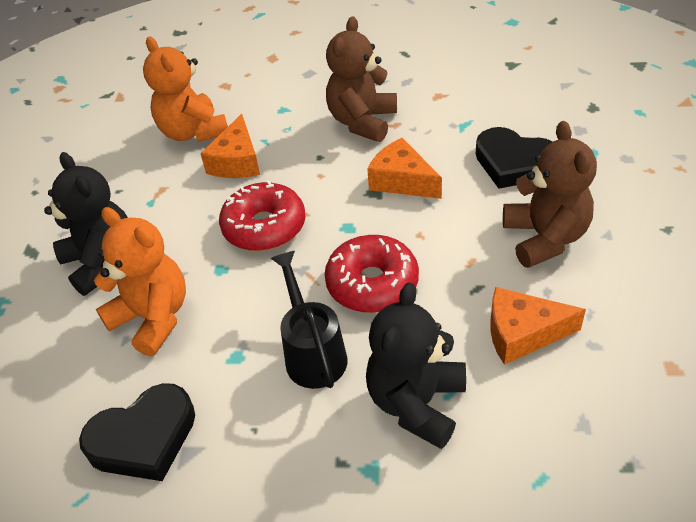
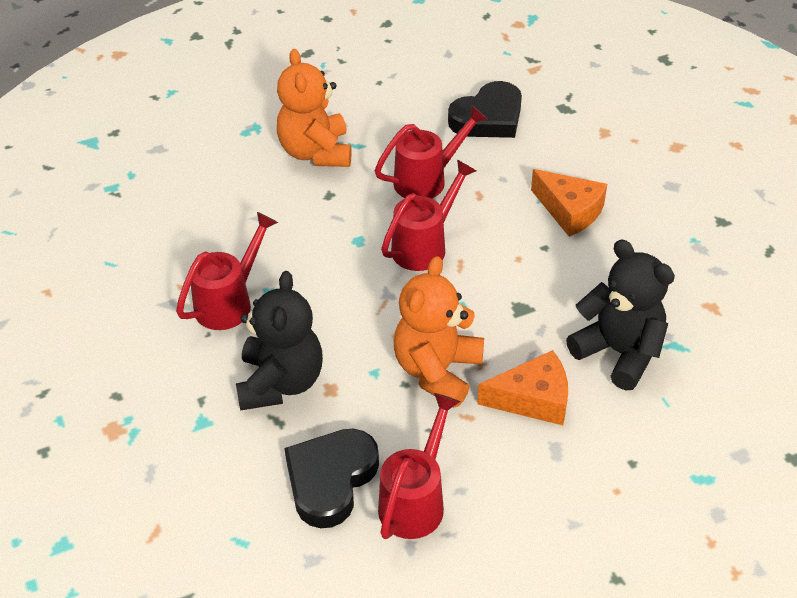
black watering can: 1 -> 0
brown teddy bear: 2 -> 0
orange cheese: 3 -> 2
red donut: 2 -> 0
red watering can: 0 -> 4

